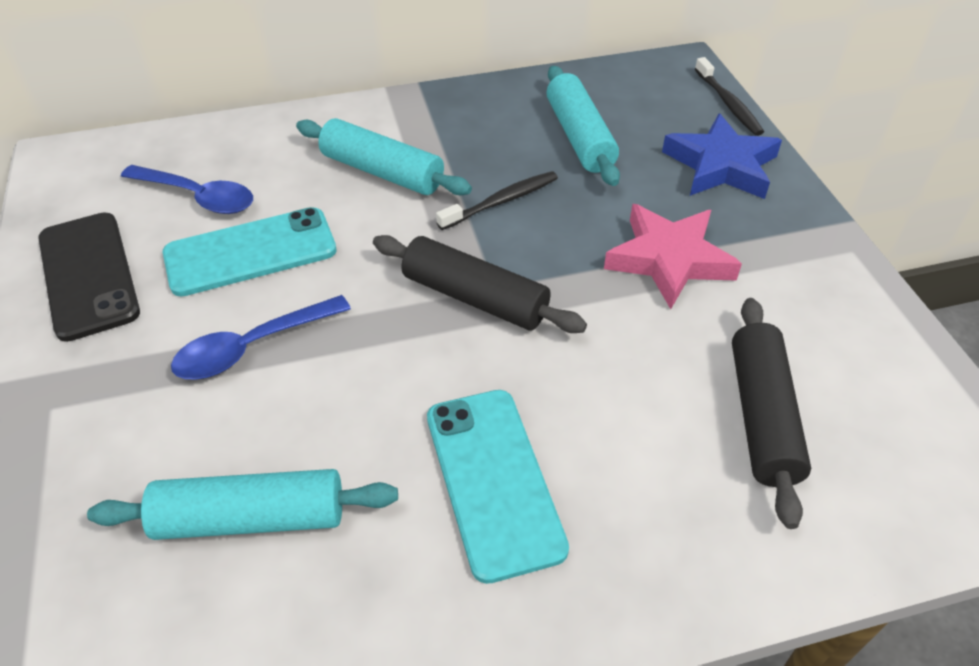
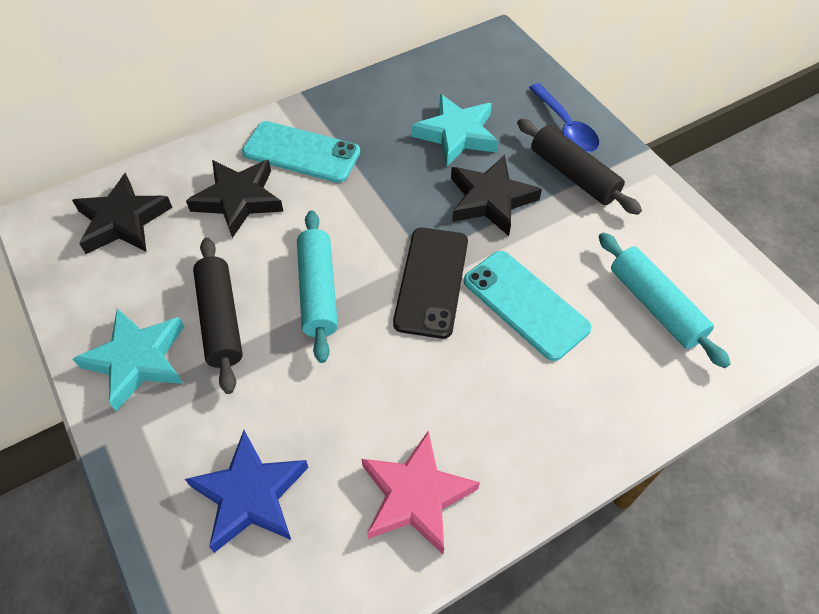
black star: 0 -> 3
black toothbrush: 2 -> 0
blue spoon: 2 -> 1
turquoise rolling pin: 3 -> 2
turquoise star: 0 -> 2

